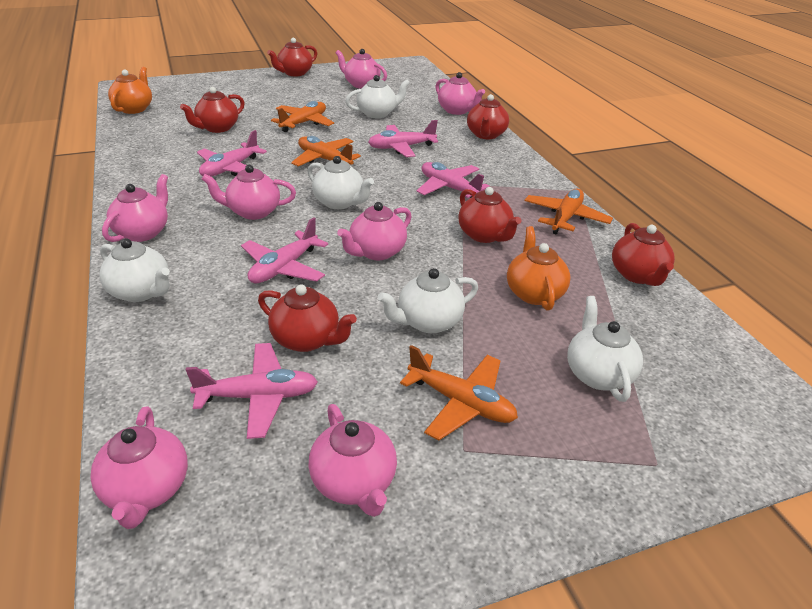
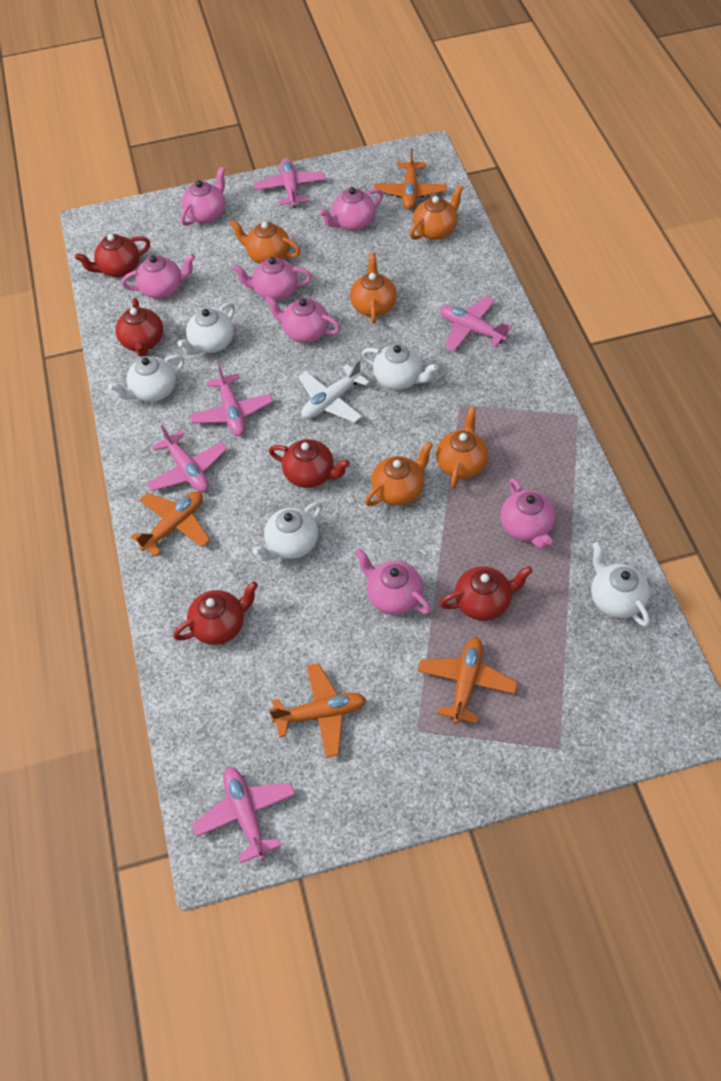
orange teapot: 2 -> 5
red teapot: 6 -> 5
white plane: 0 -> 1

